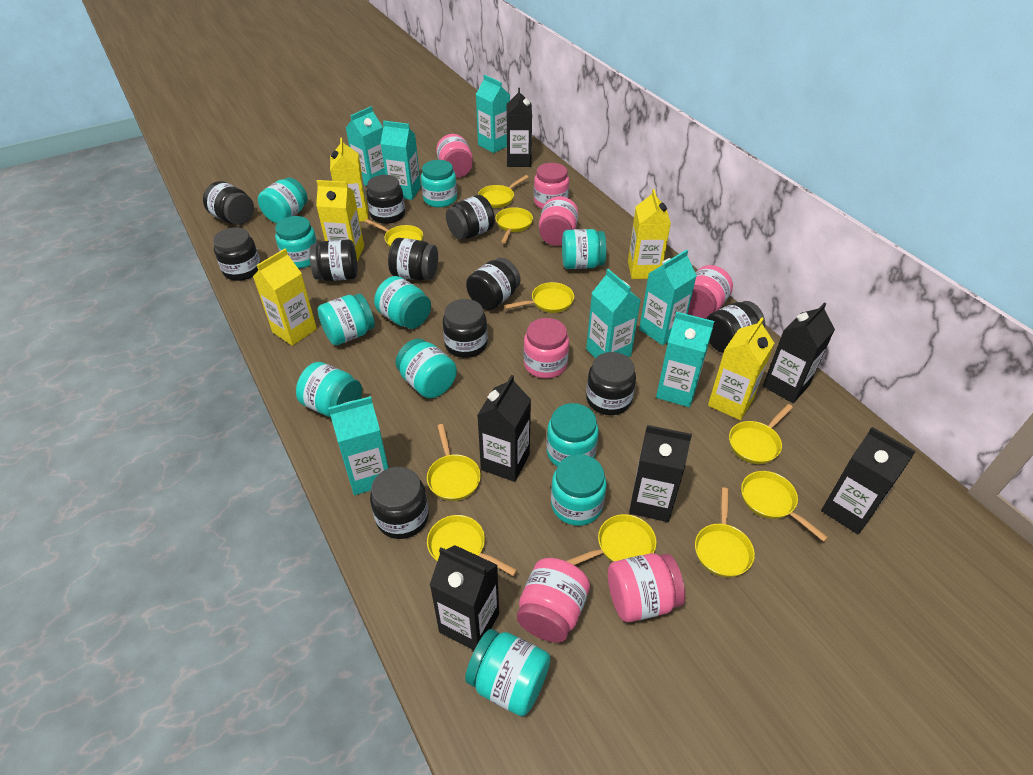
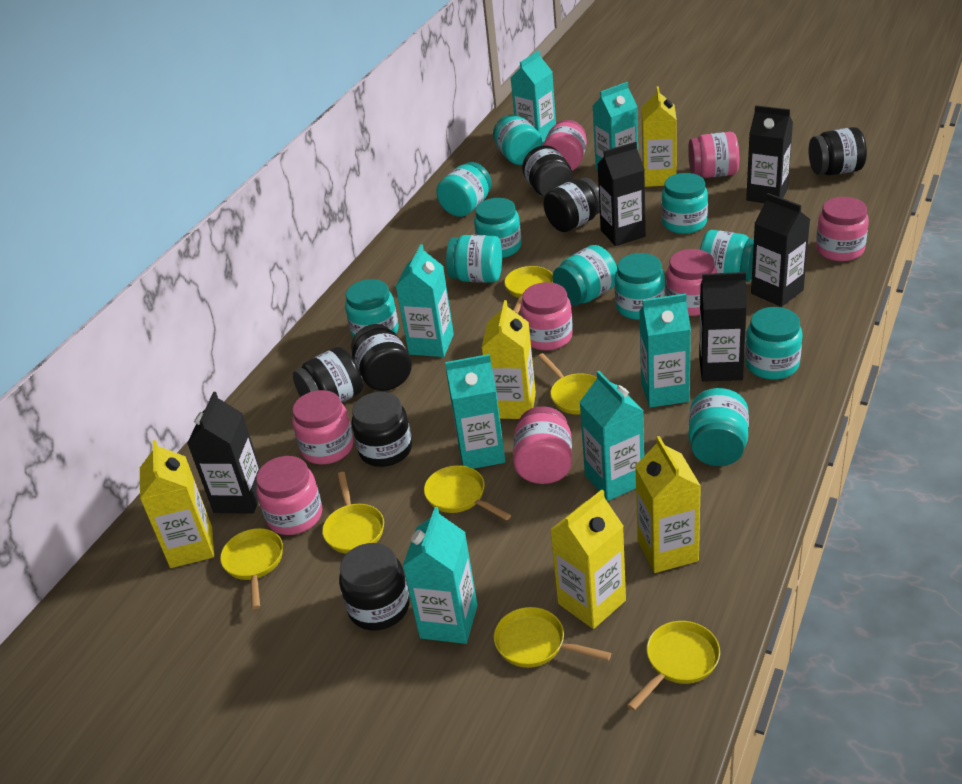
black carton: 6 -> 5
black jar: 11 -> 7
pink jar: 7 -> 8
yellow pan: 10 -> 7

